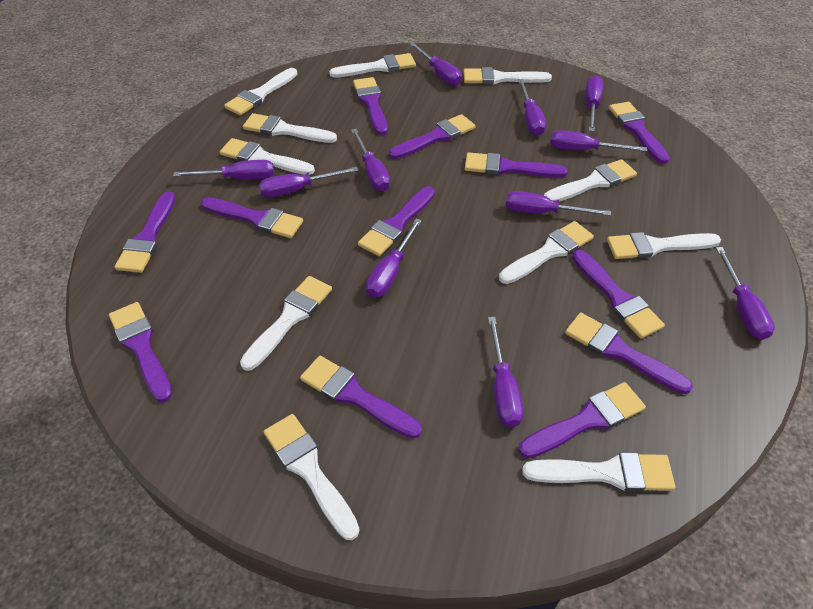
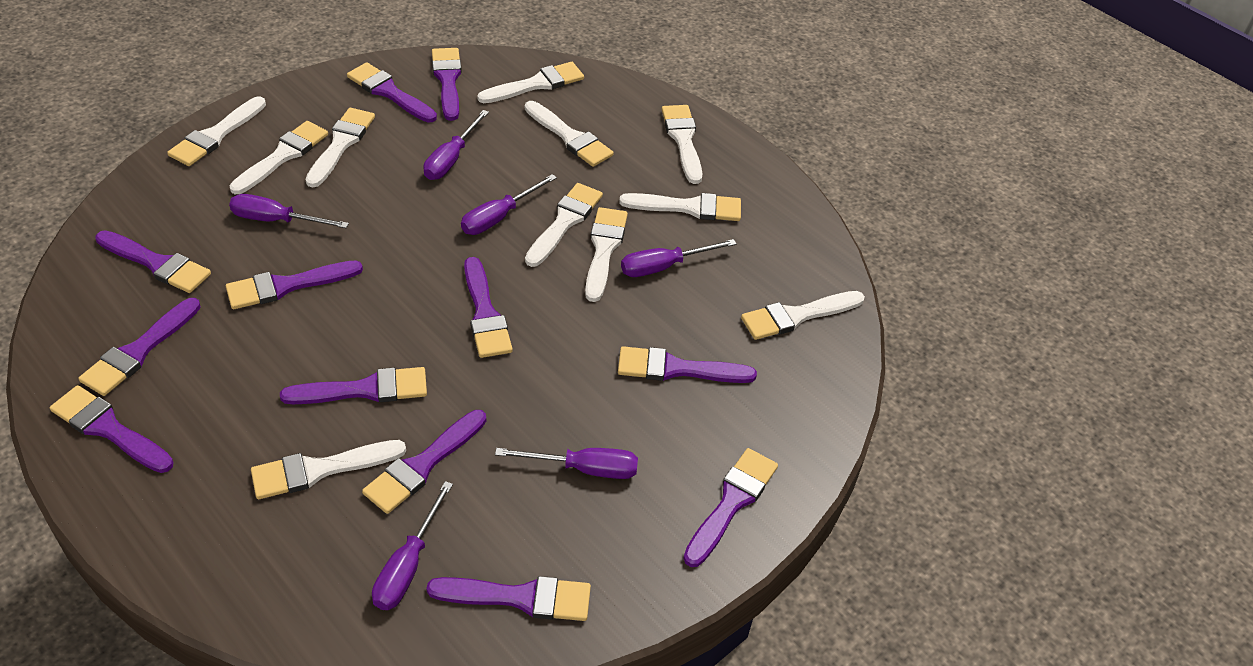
purple screwdriver: 11 -> 6

